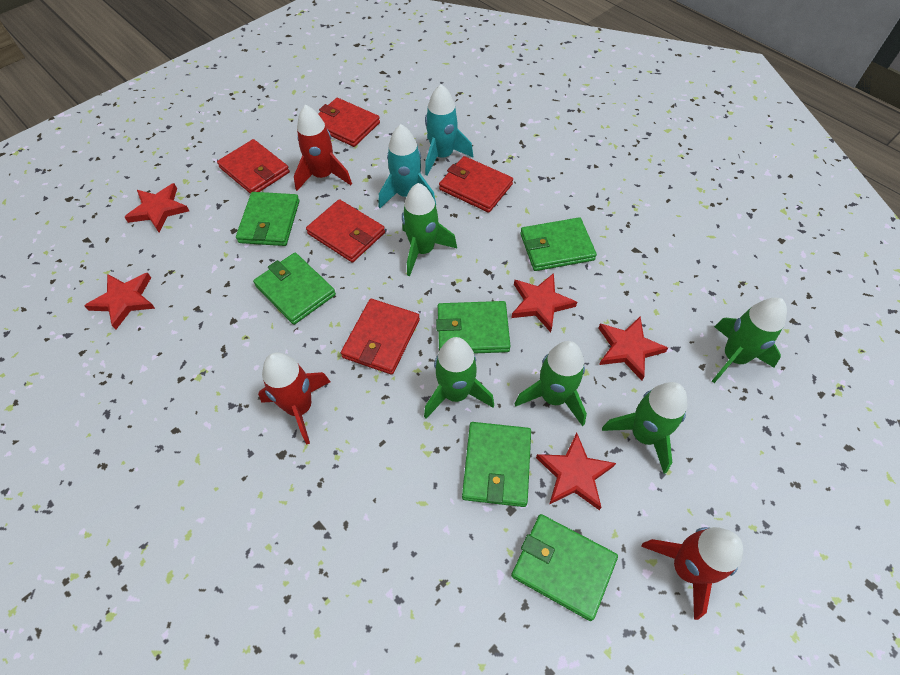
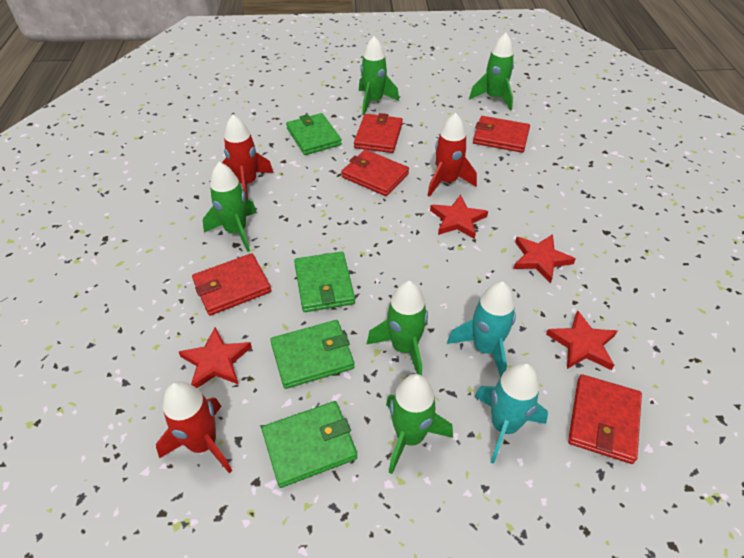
green wallet: 6 -> 4
red star: 5 -> 4

